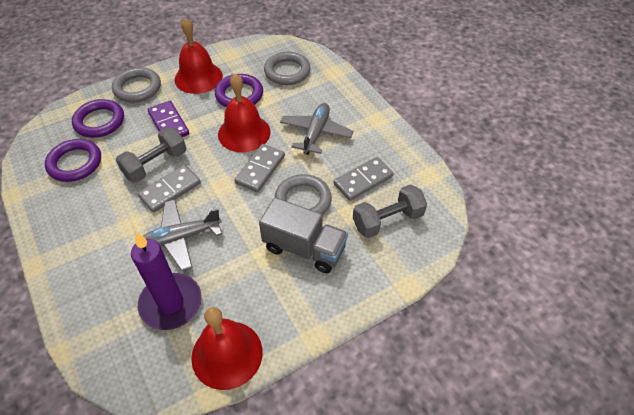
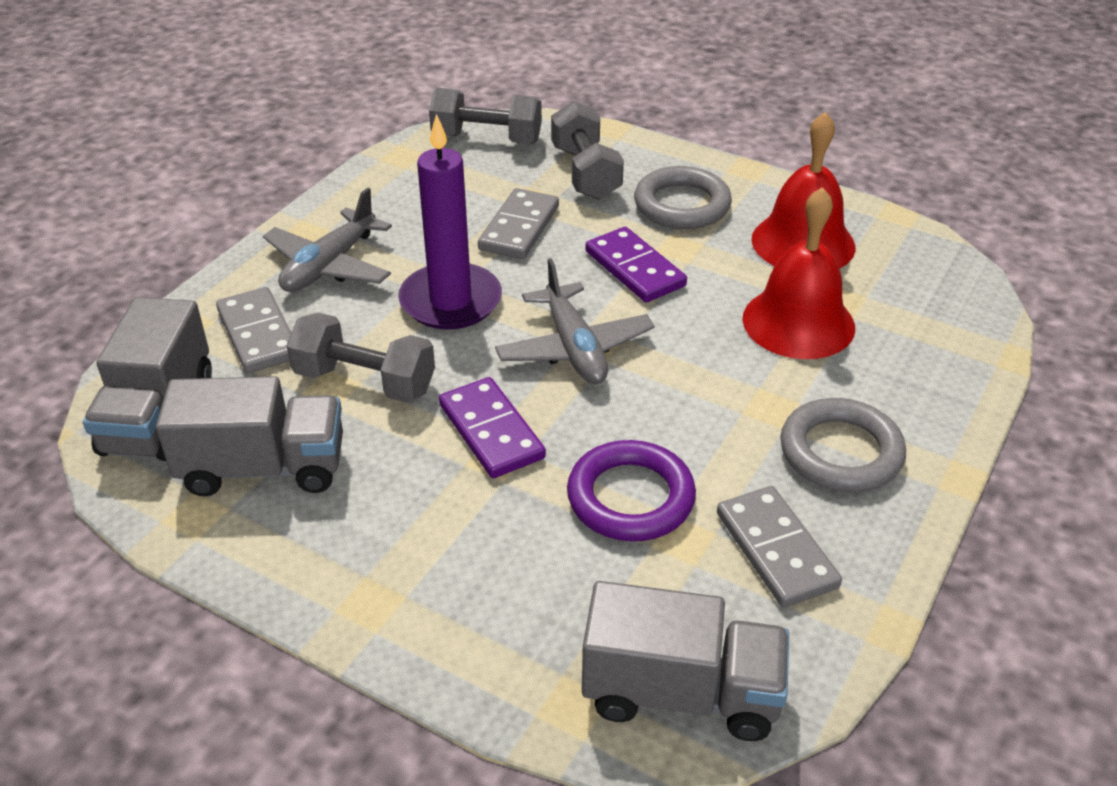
grey dumbbell: 2 -> 3
grey ring: 3 -> 2
grey truck: 1 -> 3
purple domino: 1 -> 2
purple ring: 3 -> 1
red bell: 3 -> 2

